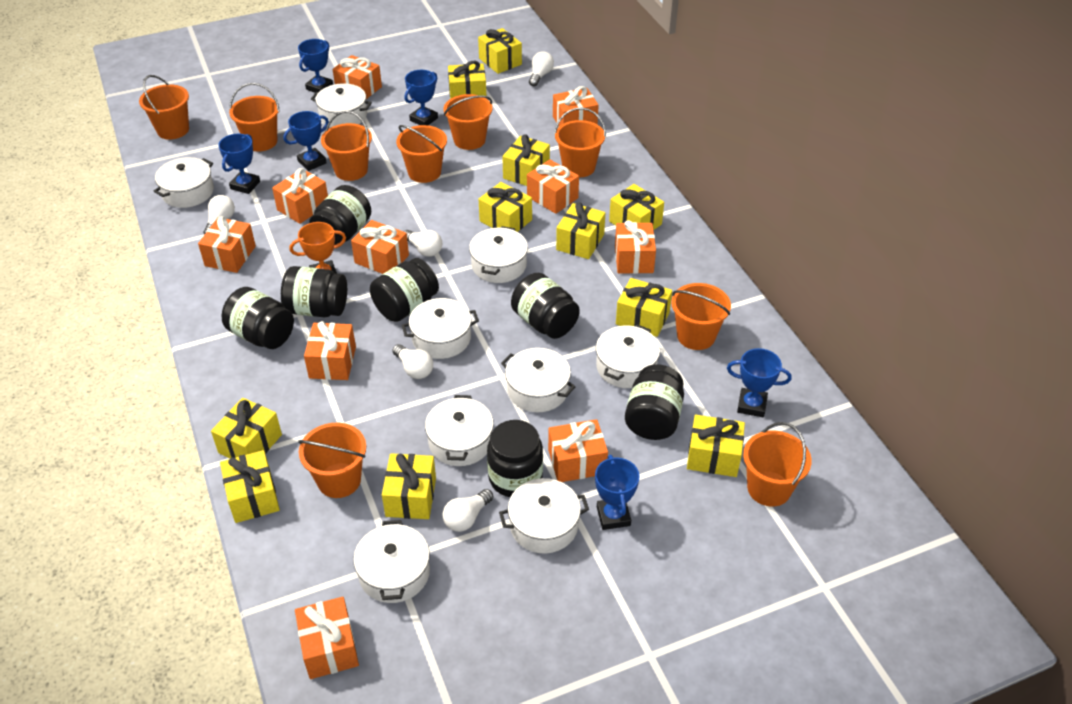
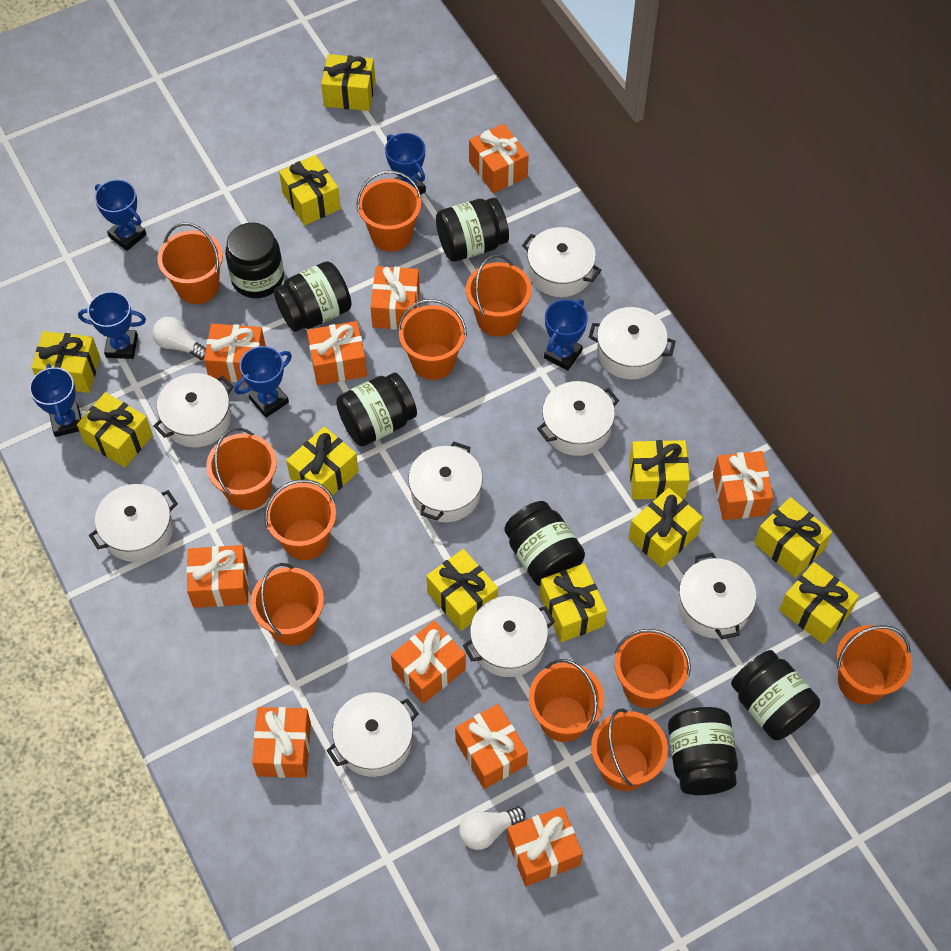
orange bucket: 9 -> 11
orange trophy: 1 -> 0
white light bulb: 5 -> 2

